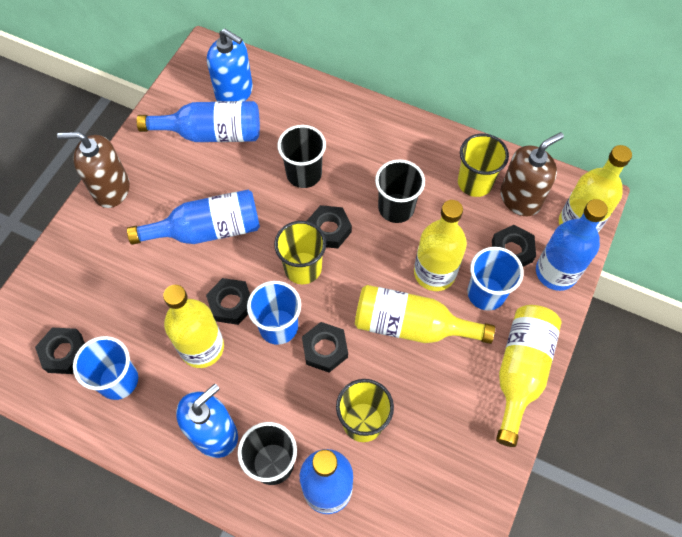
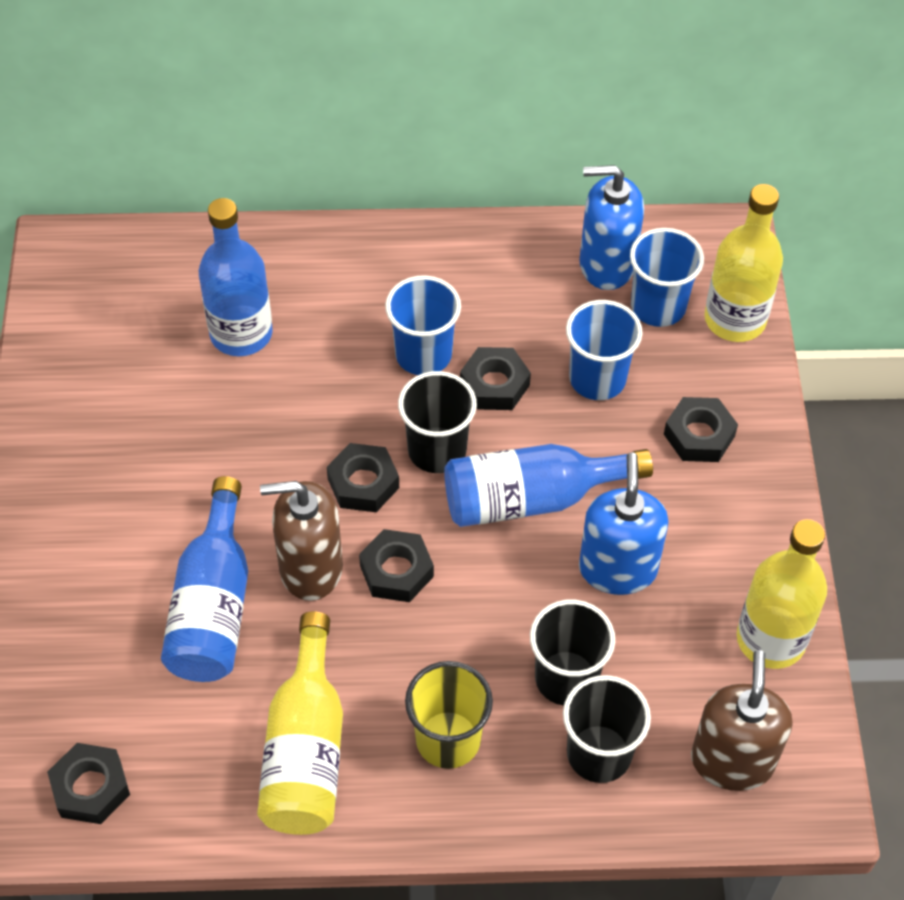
blue bottle: 4 -> 3
yellow bottle: 5 -> 3
yellow cup: 3 -> 1

